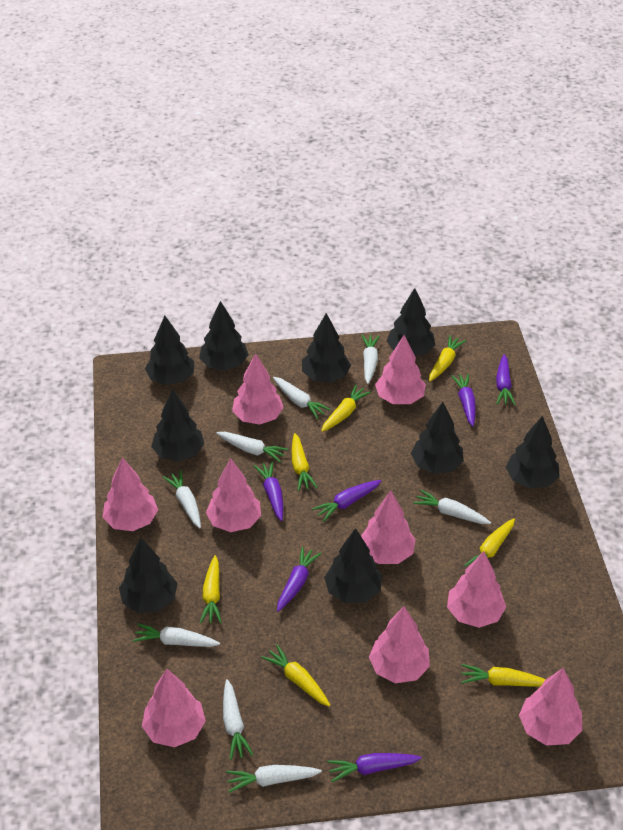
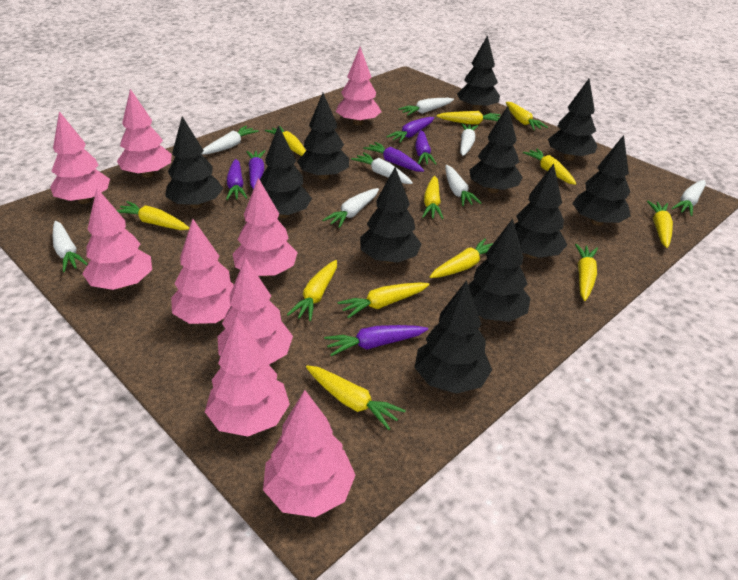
black tree: 9 -> 11
yellow carrot: 7 -> 12

